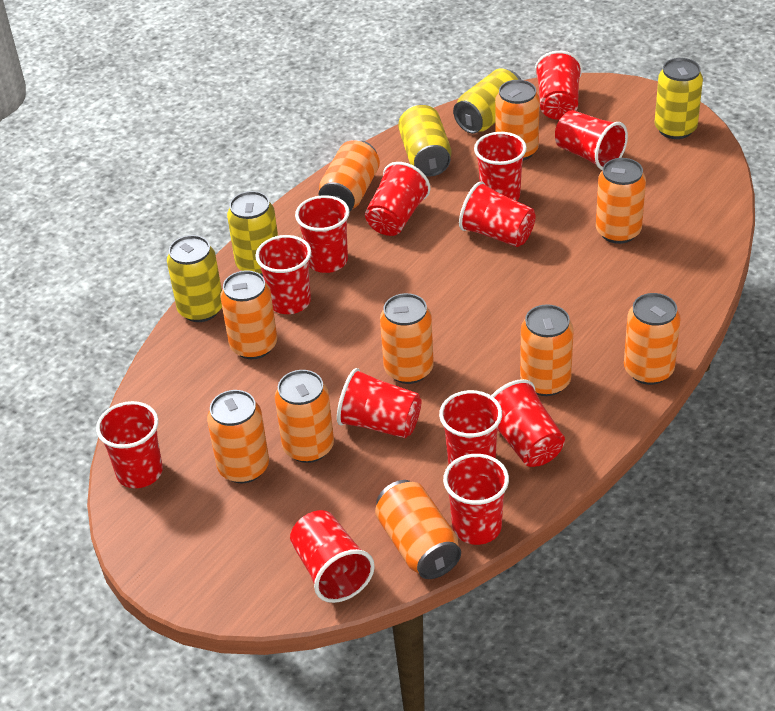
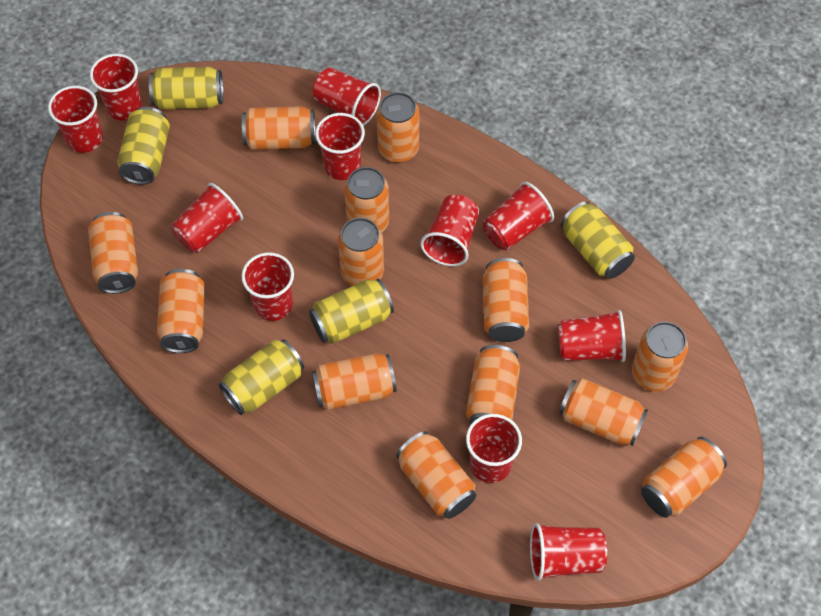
orange can: 10 -> 13
red cup: 13 -> 11

